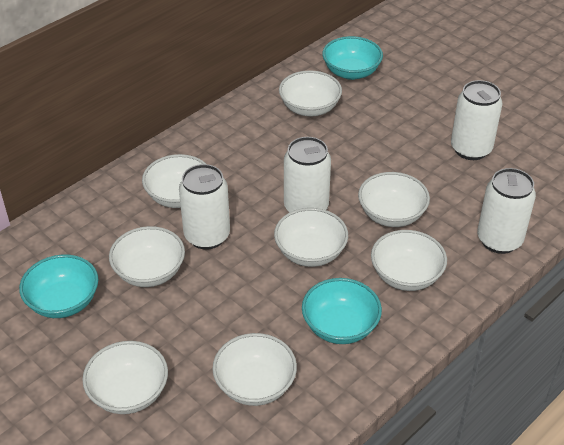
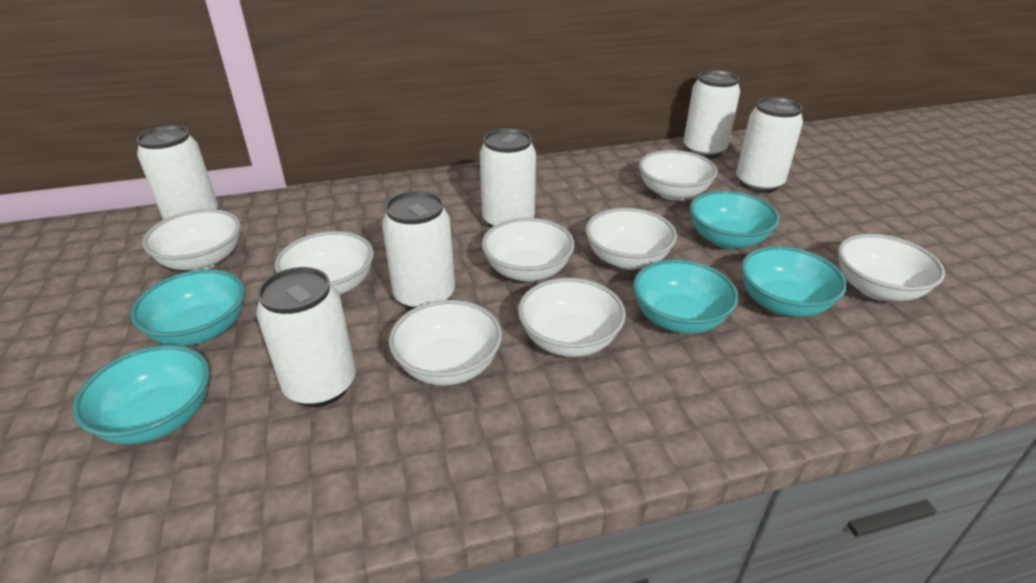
turquoise bowl: 3 -> 5
white can: 4 -> 6

